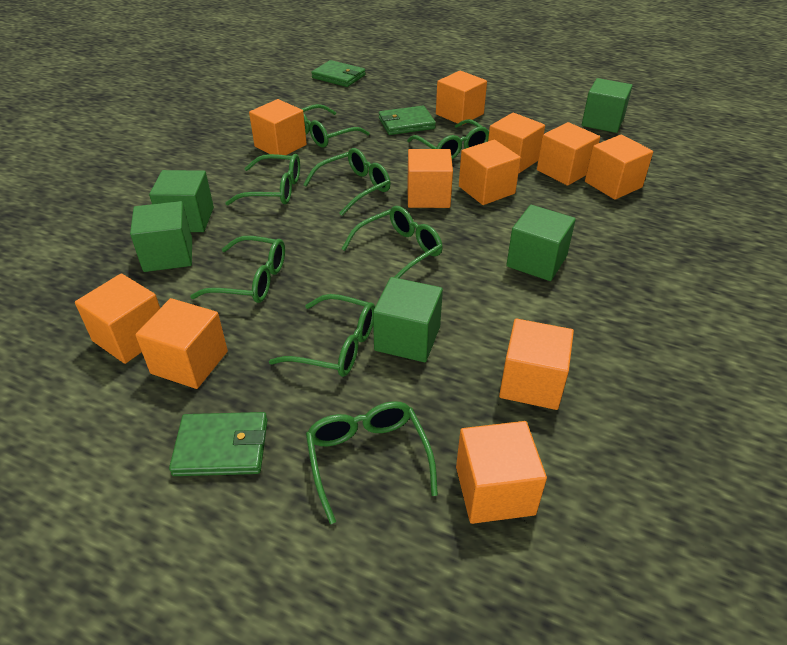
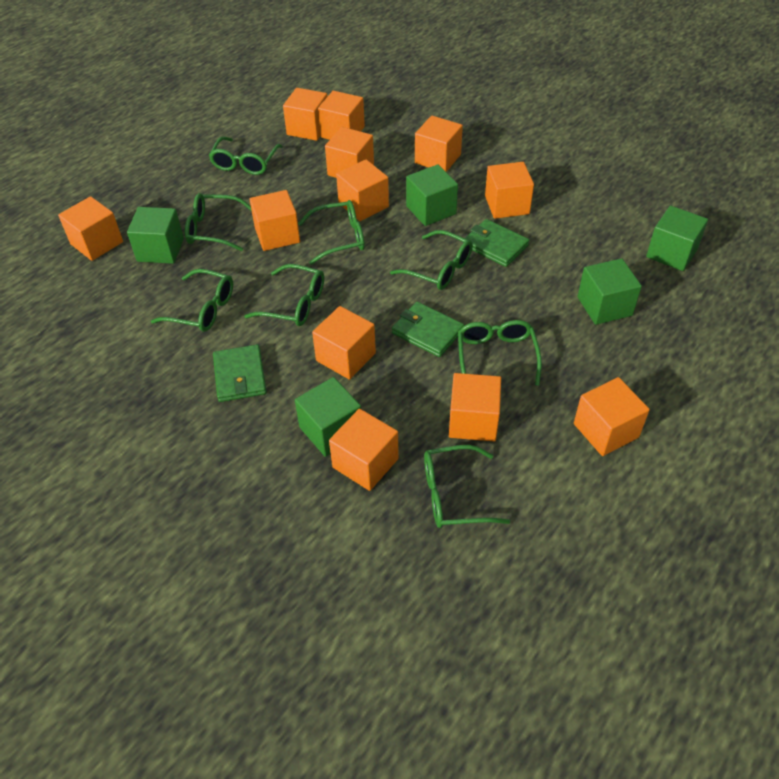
orange cube: 11 -> 12

